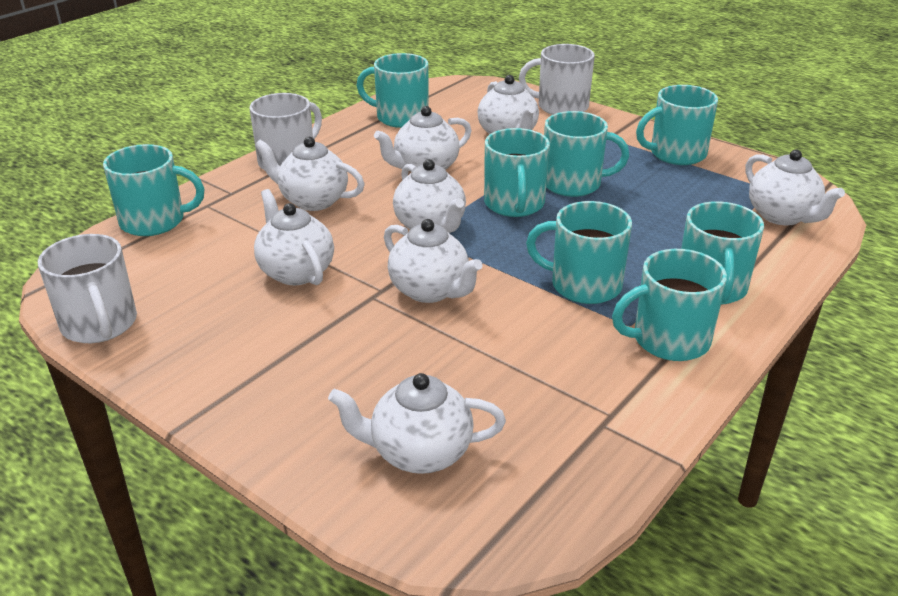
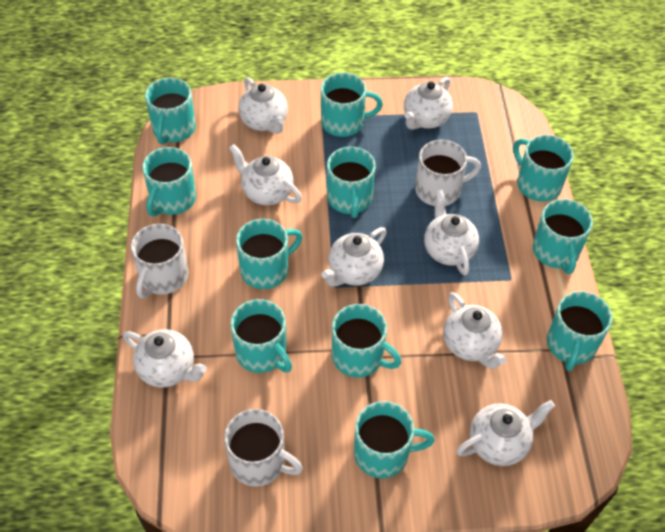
turquoise mug: 8 -> 11

